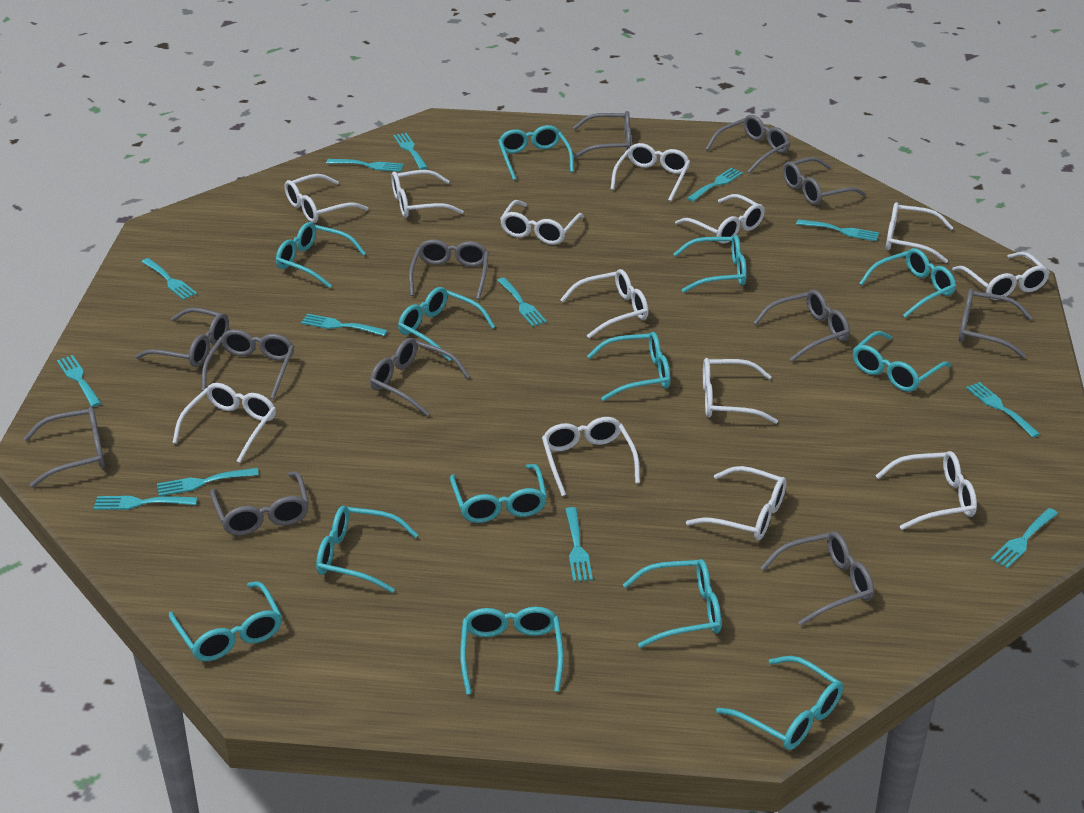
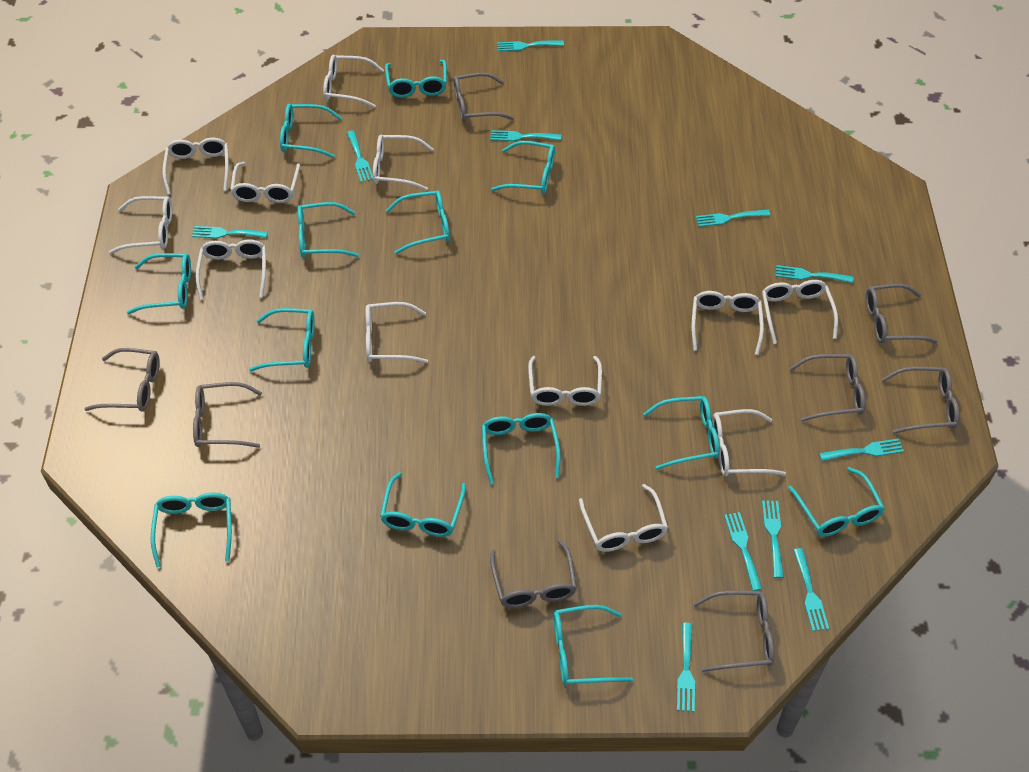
grey glasses: 12 -> 8
turquoise fork: 13 -> 11
white glasses: 13 -> 12

